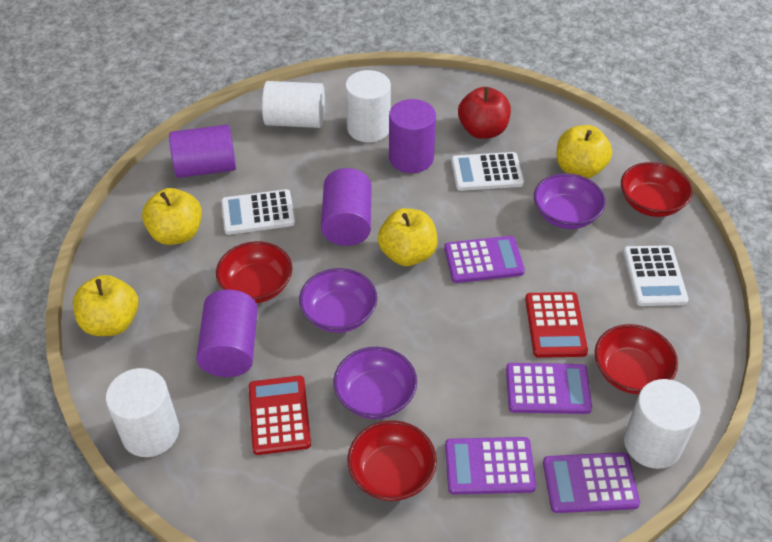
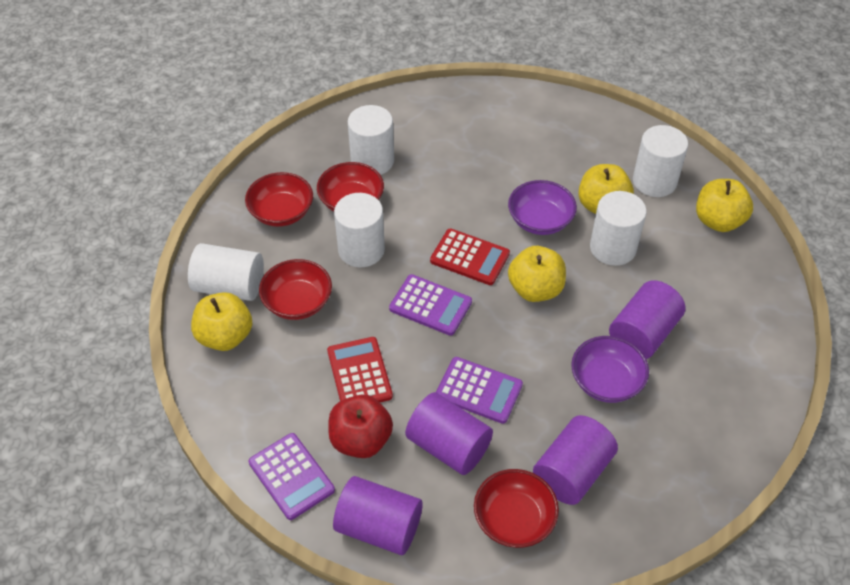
purple bowl: 3 -> 2
purple calculator: 4 -> 3
white calculator: 3 -> 0
white cylinder: 4 -> 5

